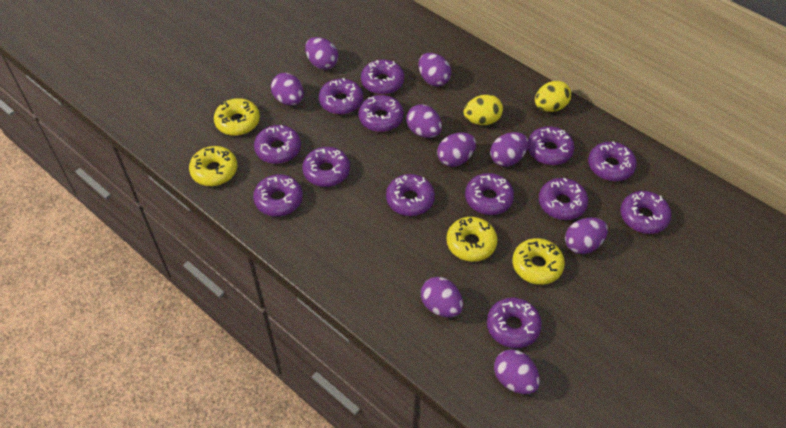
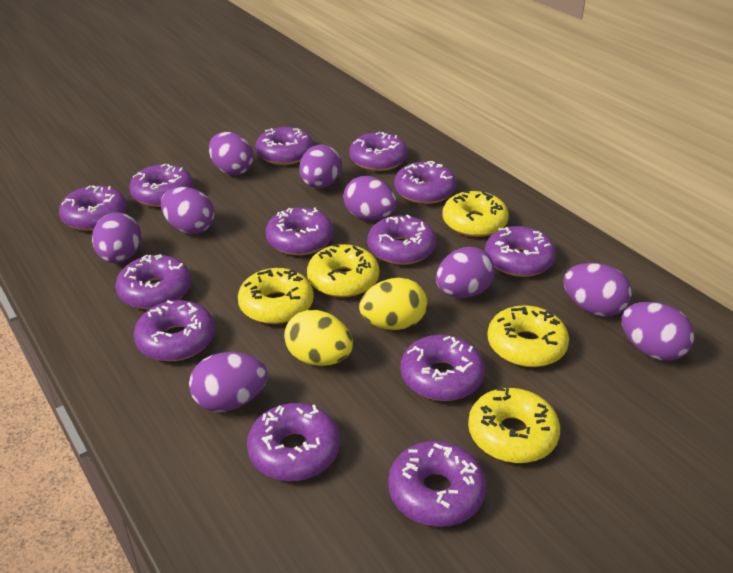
yellow donut: 4 -> 5

